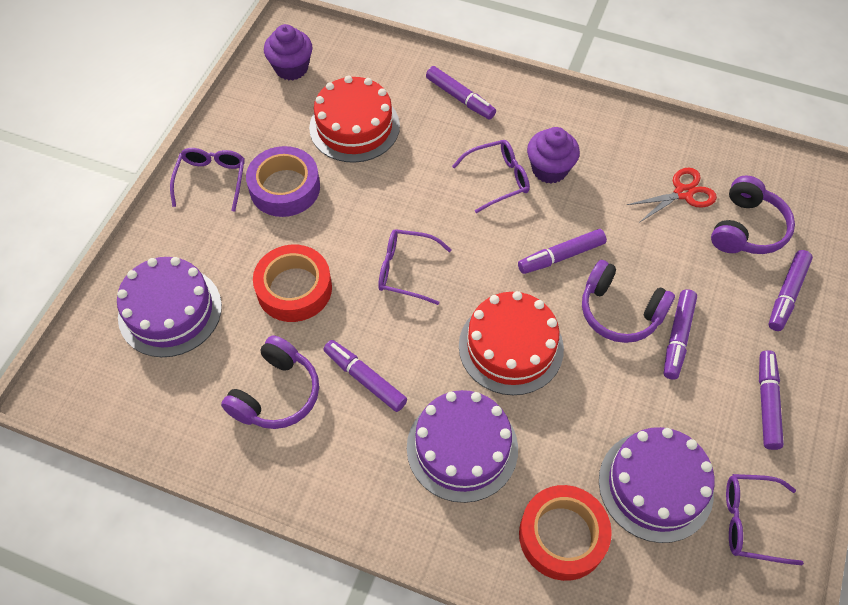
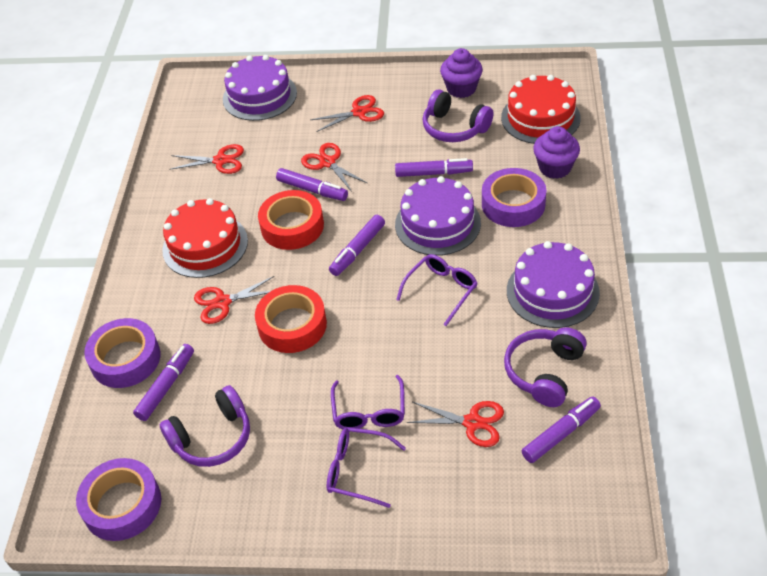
purple glasses: 4 -> 3
purple marker: 6 -> 5
purple tape: 1 -> 3
red scissors: 1 -> 5

